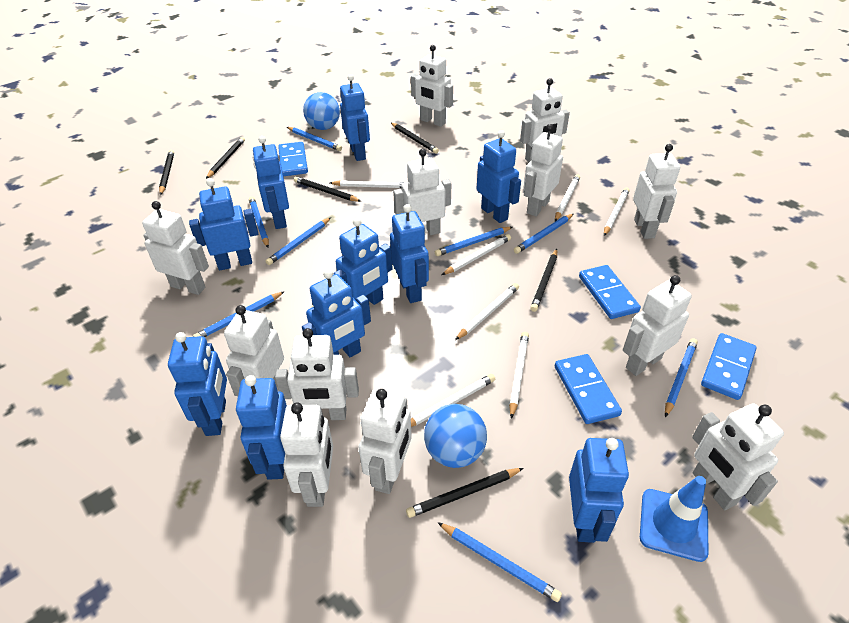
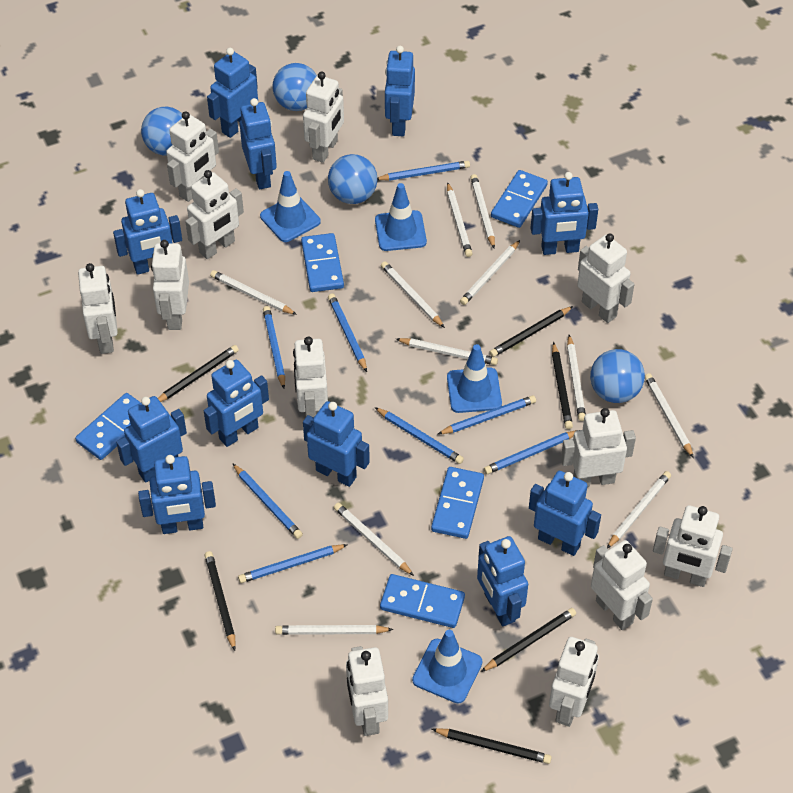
blue ball: 2 -> 4
blue domino: 4 -> 5
blue robot: 10 -> 11
blue traffic cone: 1 -> 4
white pencil: 7 -> 11

